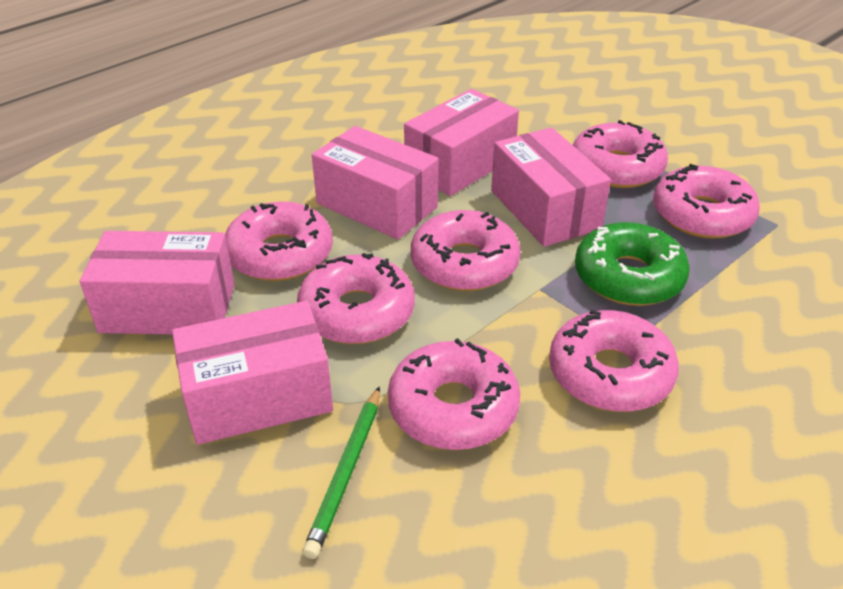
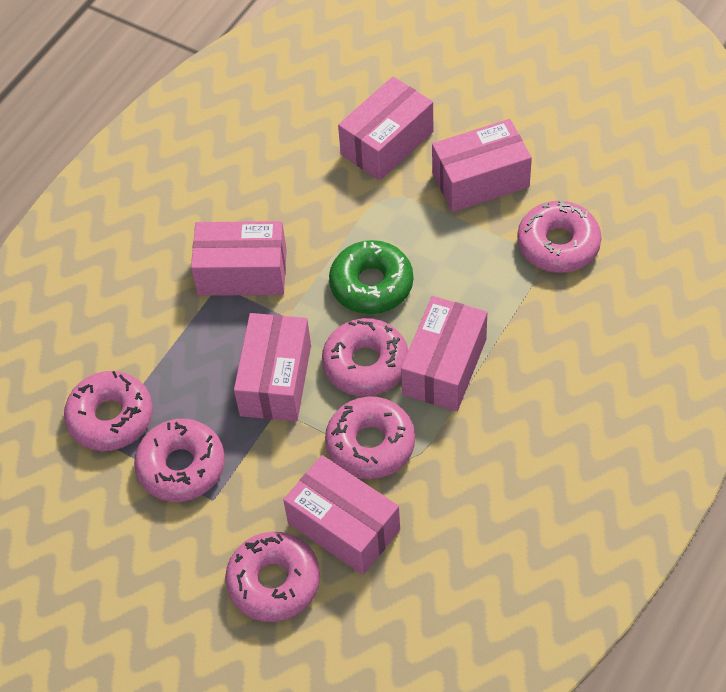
green pencil: 1 -> 0
pink box: 5 -> 6
pink donut: 7 -> 6

